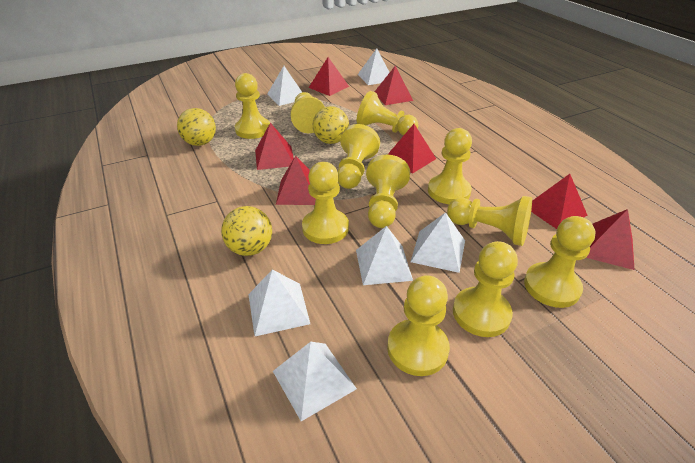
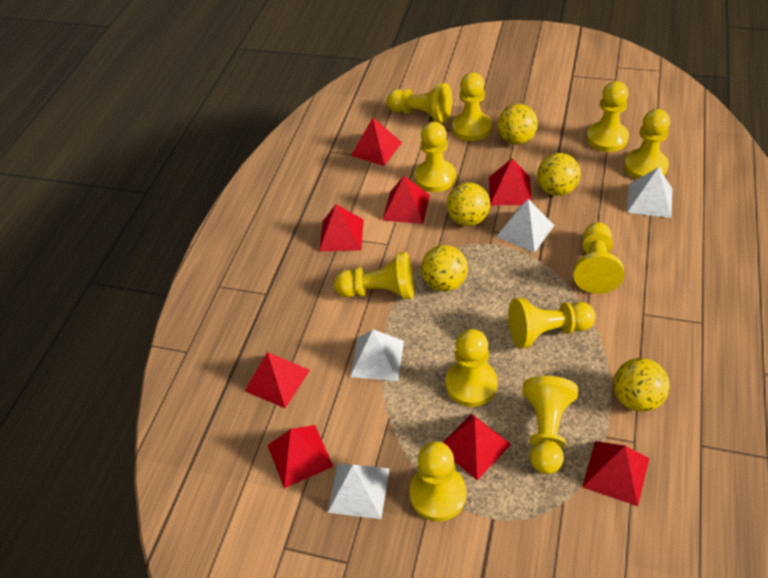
red pyramid: 7 -> 8
white pyramid: 6 -> 4
yellow ball: 3 -> 5

